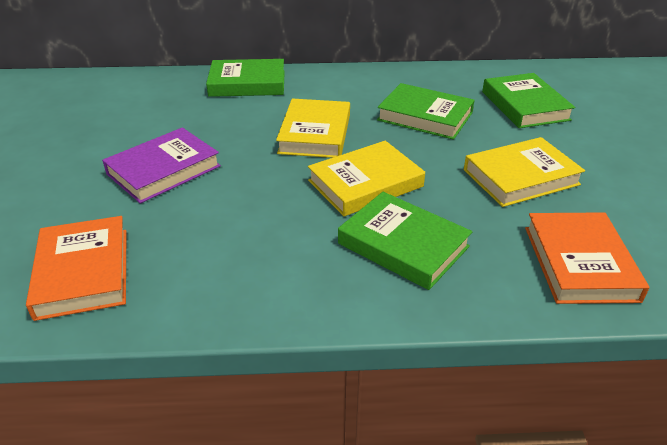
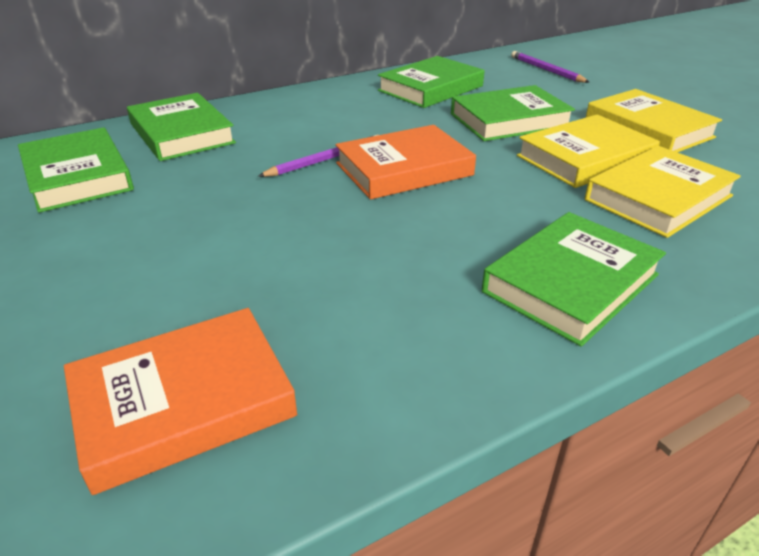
green book: 4 -> 5
purple book: 1 -> 0
purple pencil: 0 -> 2

